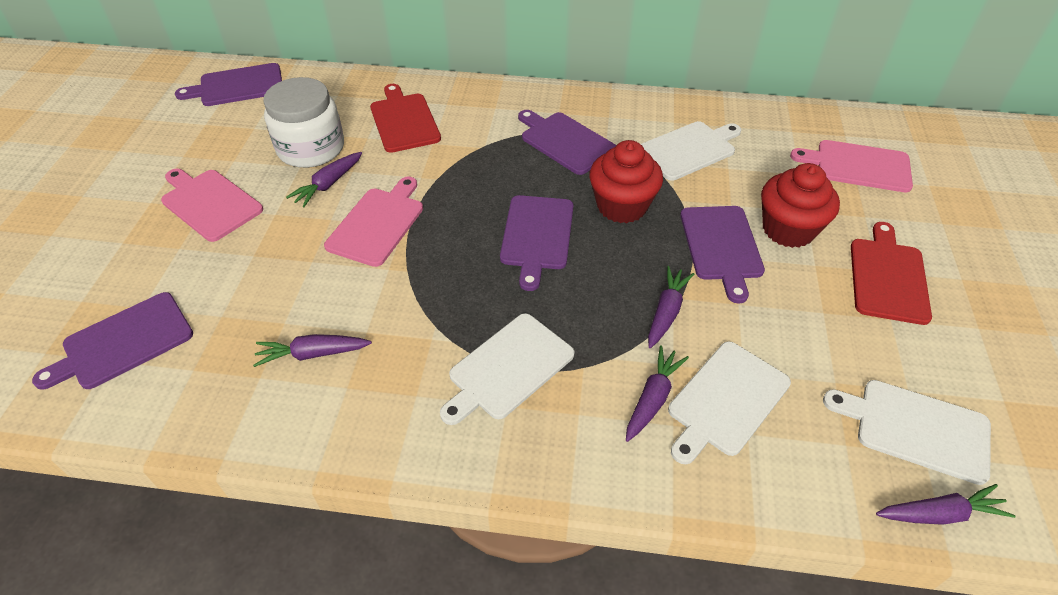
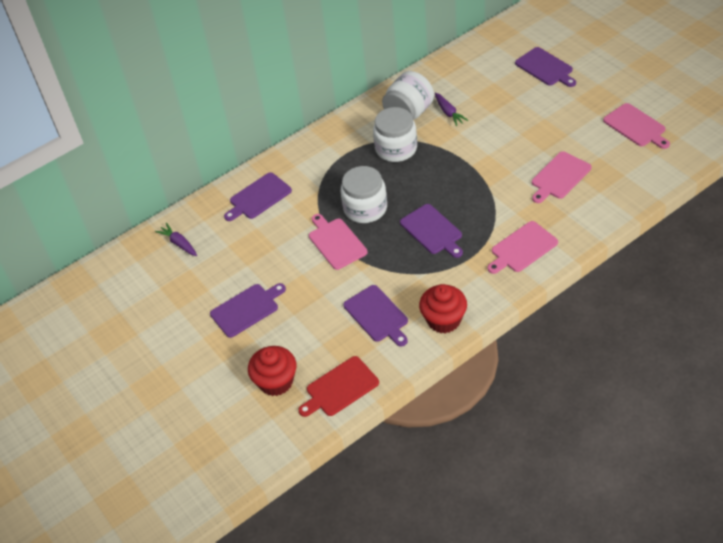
pink cutting board: 3 -> 4
purple carrot: 5 -> 2
red cutting board: 2 -> 1
white cutting board: 4 -> 0
white jar: 1 -> 3

